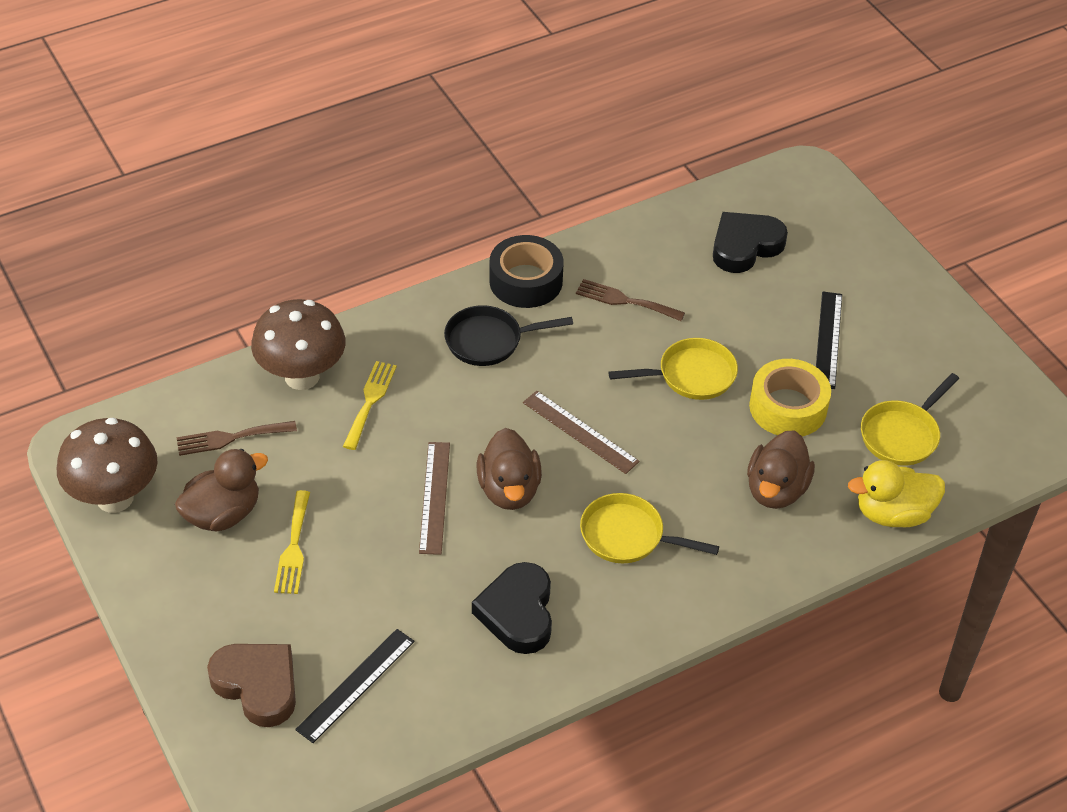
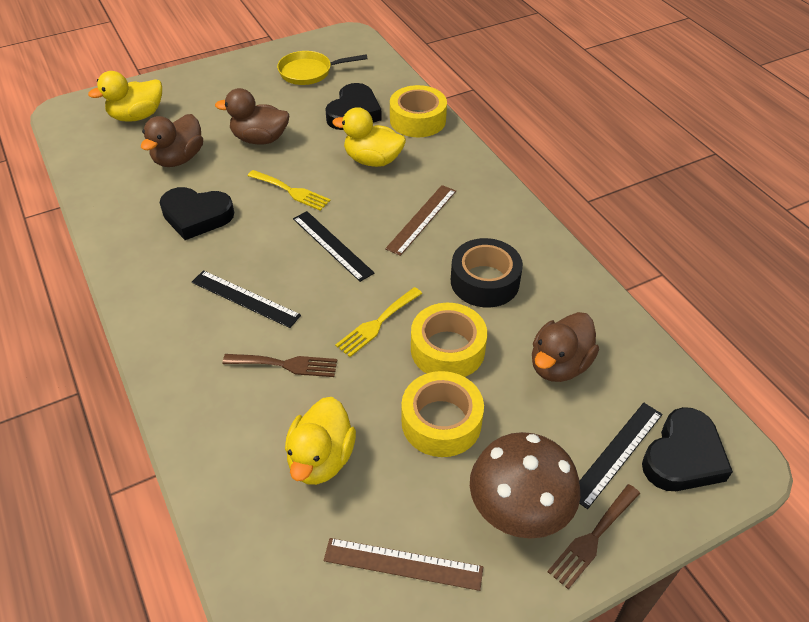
black heart: 2 -> 3
black pan: 1 -> 0
black ruler: 2 -> 3
brown heart: 1 -> 0
brown mushroom: 2 -> 1
yellow duck: 1 -> 3
yellow pan: 3 -> 1
yellow tape: 1 -> 3

